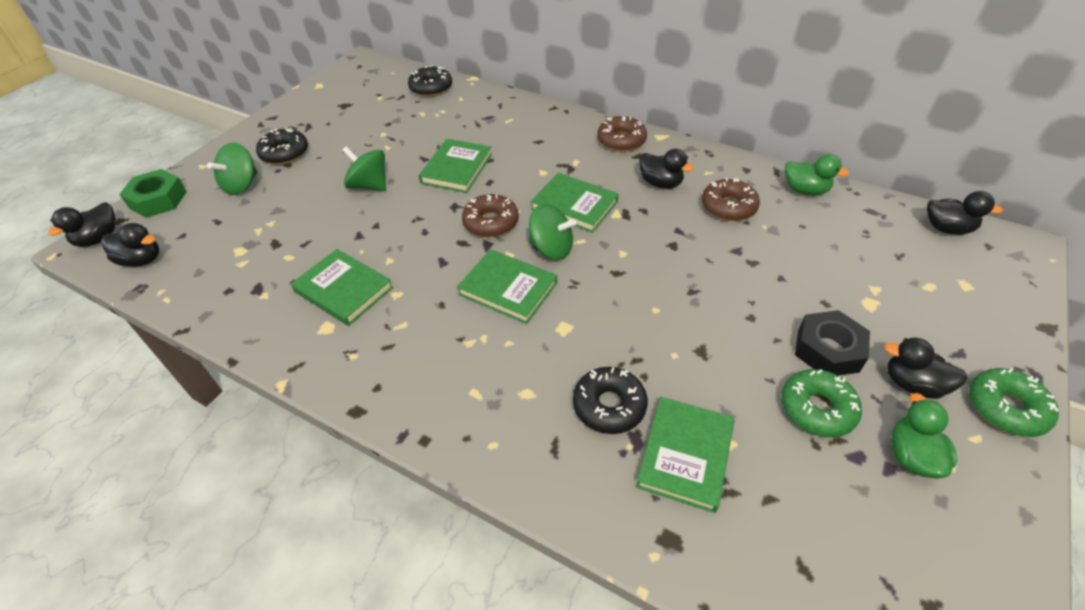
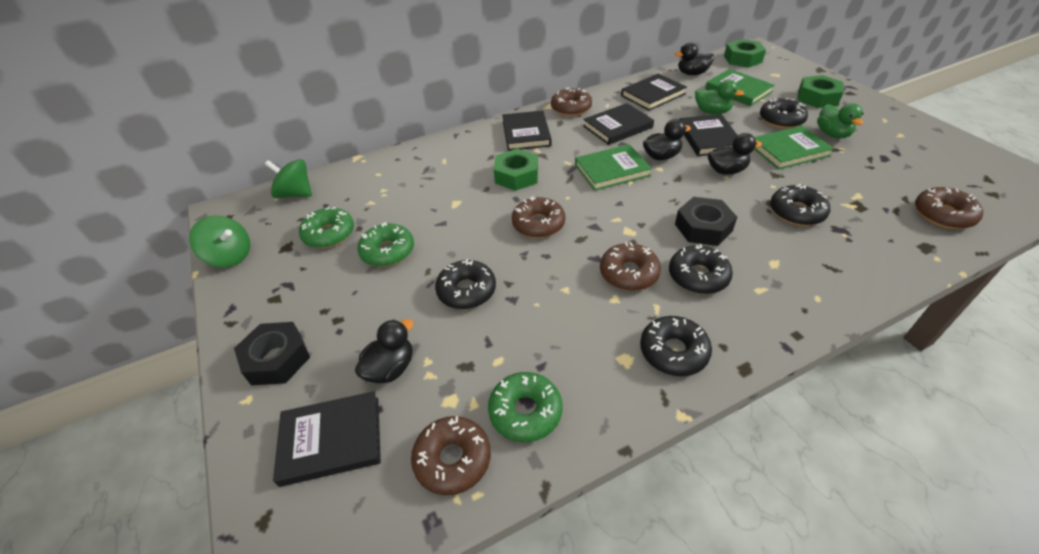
black book: 0 -> 5
black donut: 3 -> 5
black duck: 5 -> 4
black nut: 1 -> 2
brown donut: 3 -> 5
green book: 5 -> 3
green donut: 2 -> 3
green nut: 1 -> 3
green spinning top: 3 -> 2

